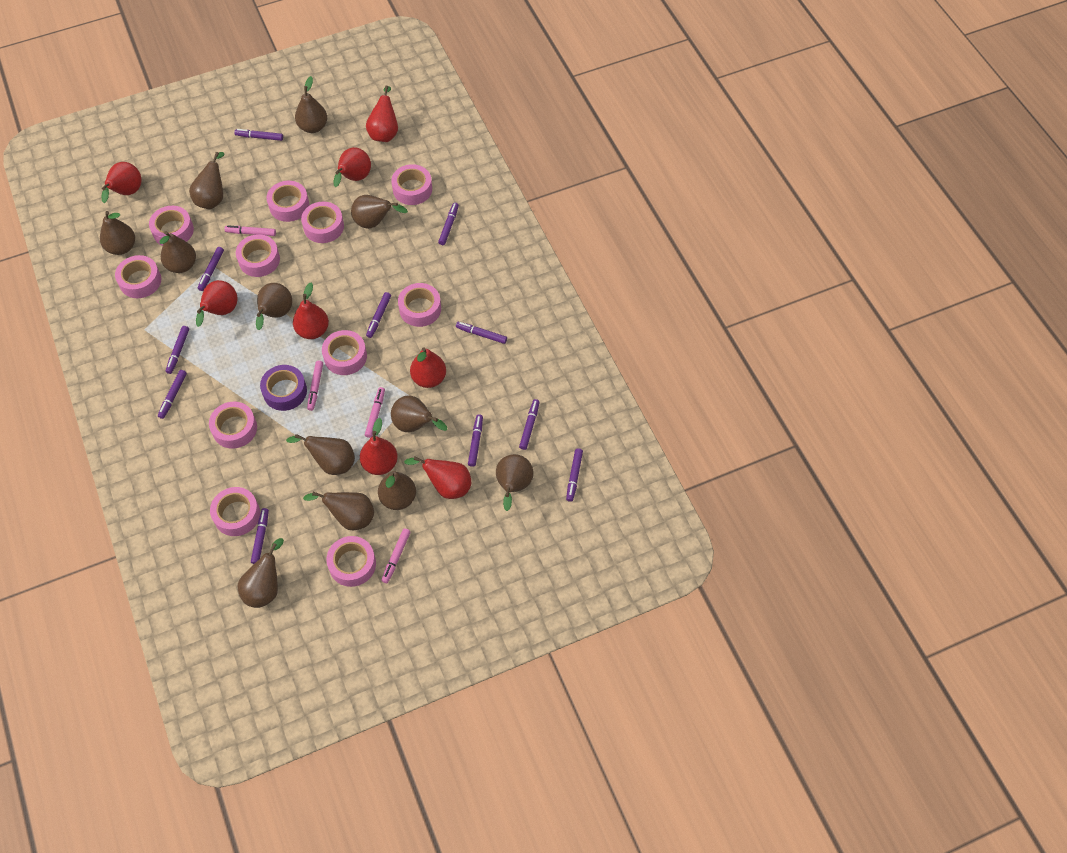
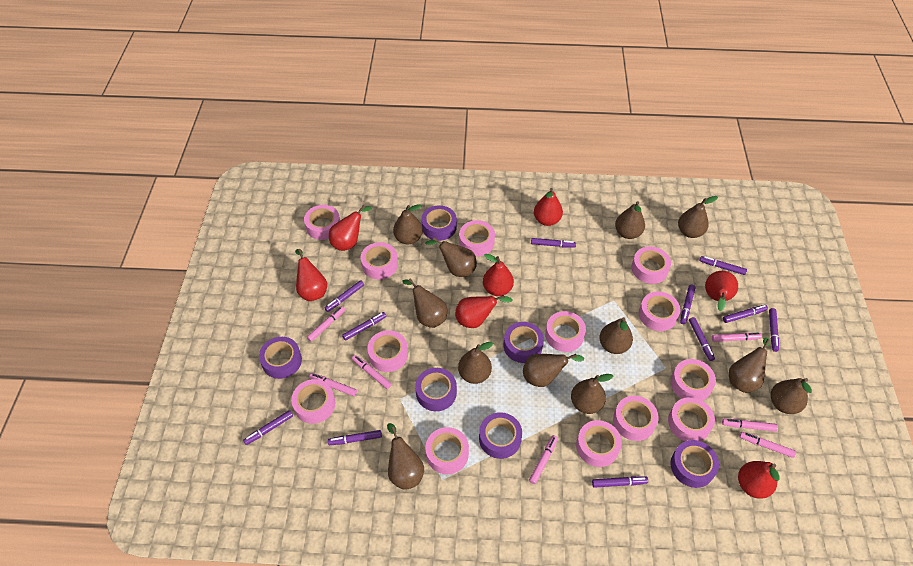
pink marker: 4 -> 7
pink tape: 11 -> 13
purple tape: 1 -> 6
red pear: 8 -> 7

